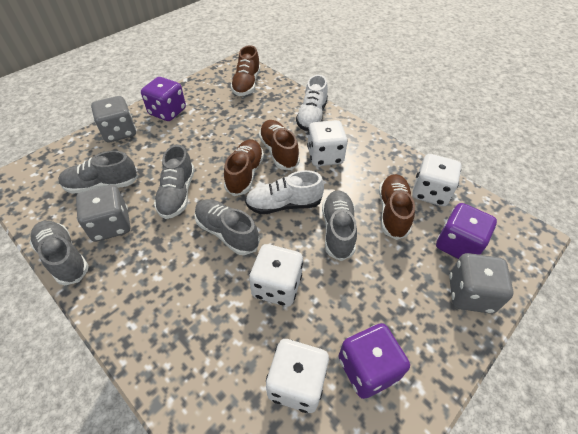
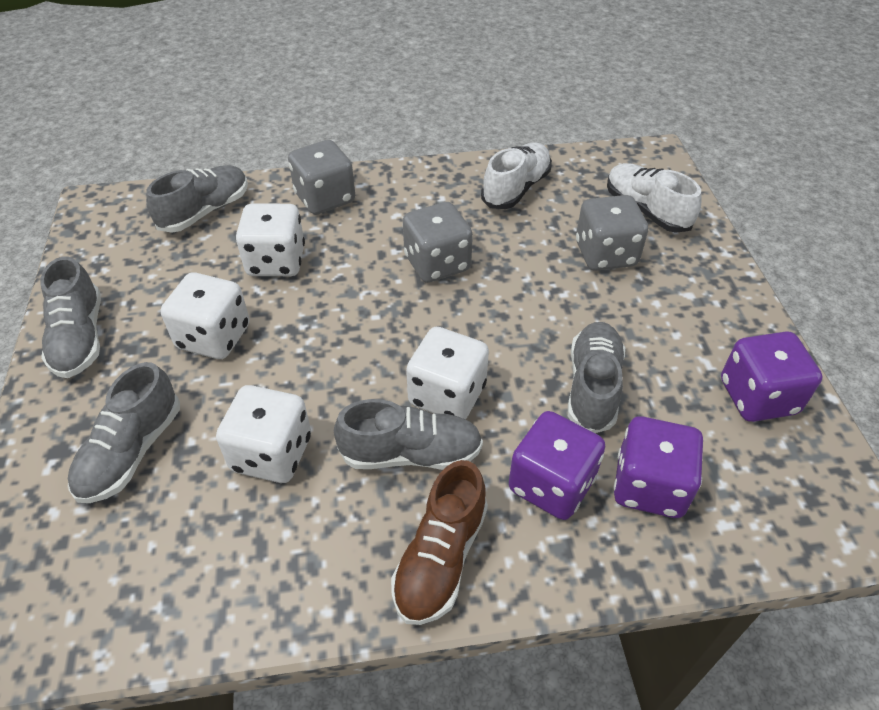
brown shoe: 4 -> 1

